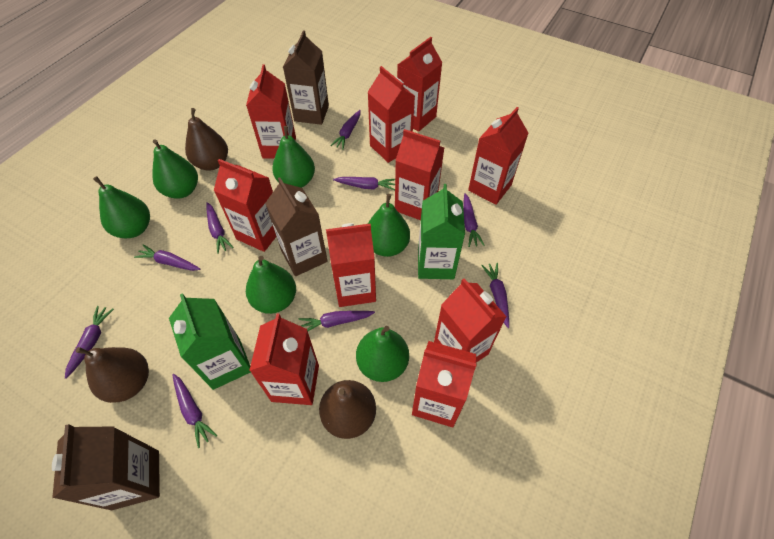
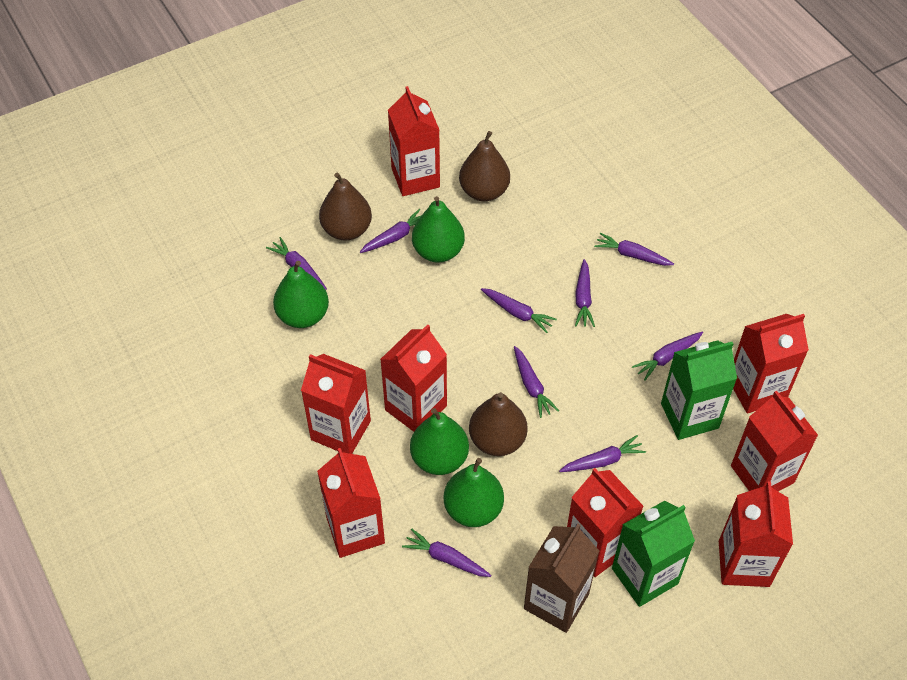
brown carton: 3 -> 1
green pear: 6 -> 4
red carton: 10 -> 8

